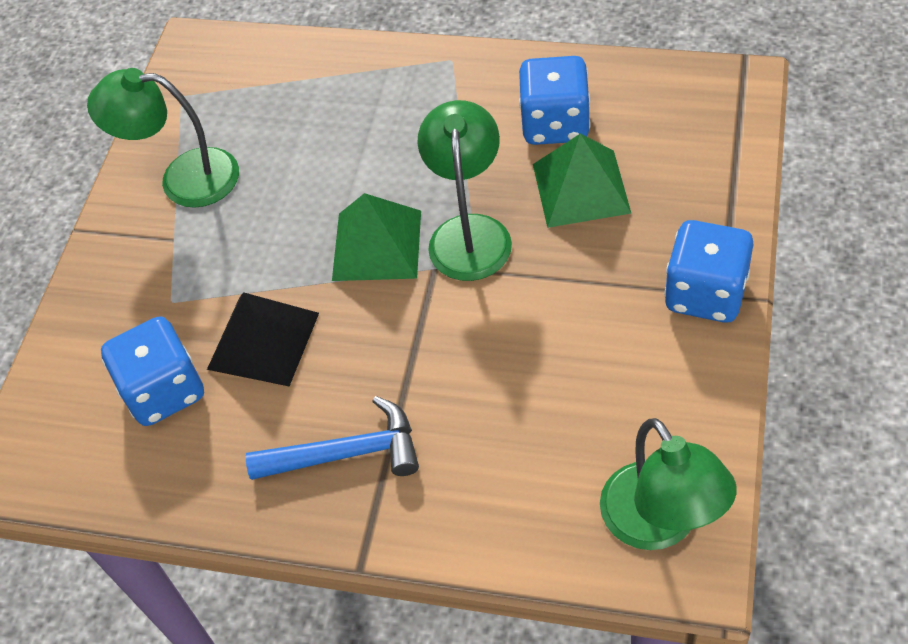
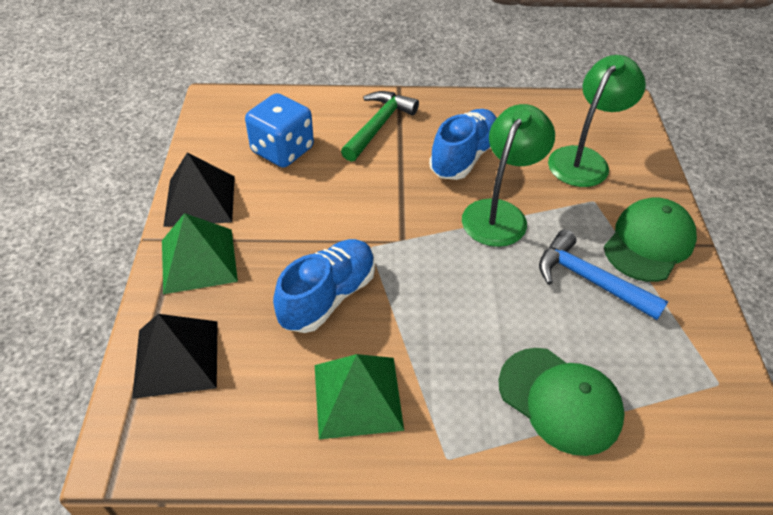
black pyramid: 1 -> 2
blue dice: 3 -> 1
blue shoe: 0 -> 2
green cap: 0 -> 2
green hammer: 0 -> 1
green lamp: 3 -> 2

